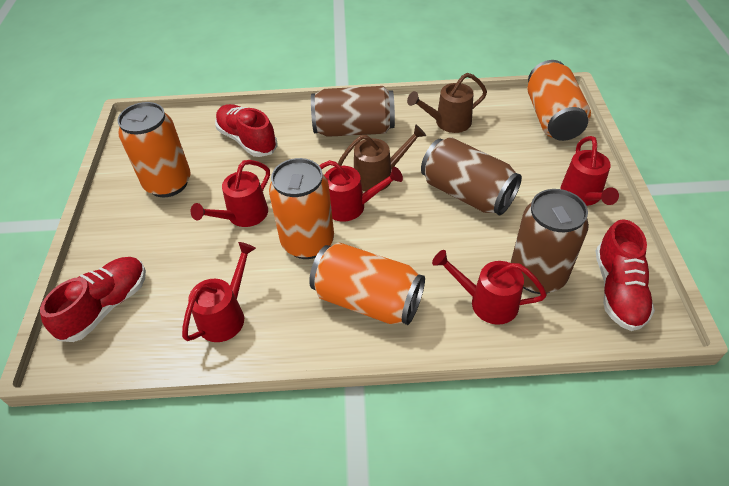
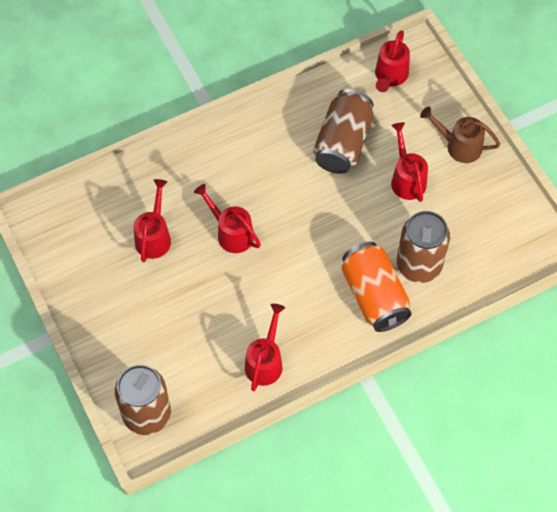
brown watering can: 2 -> 1
orange can: 4 -> 1
red shoe: 3 -> 0

